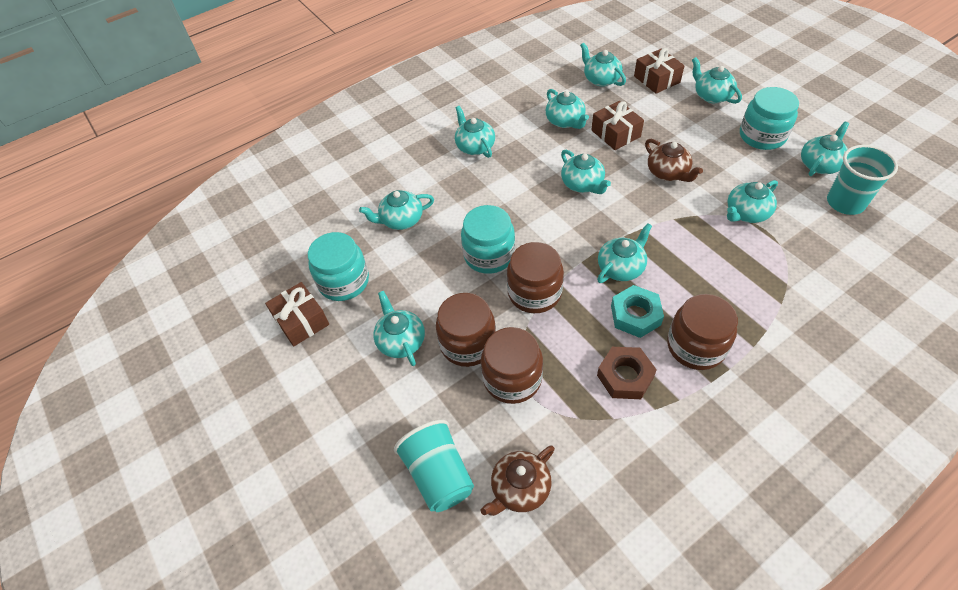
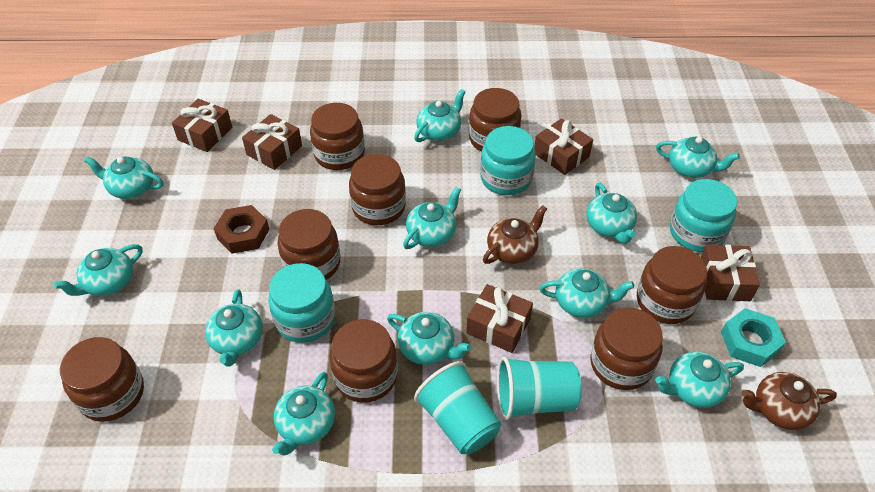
brown gift: 3 -> 5
brown jar: 4 -> 8
turquoise teapot: 10 -> 11

